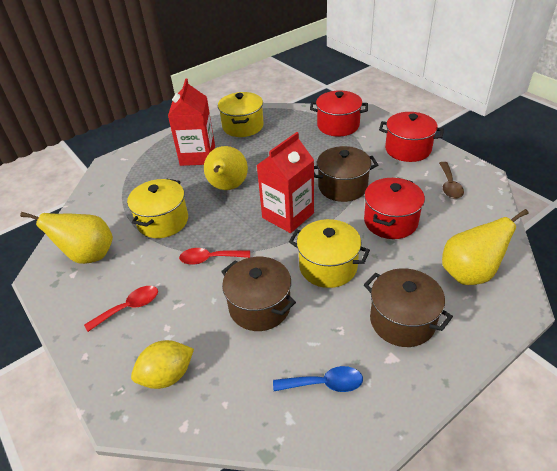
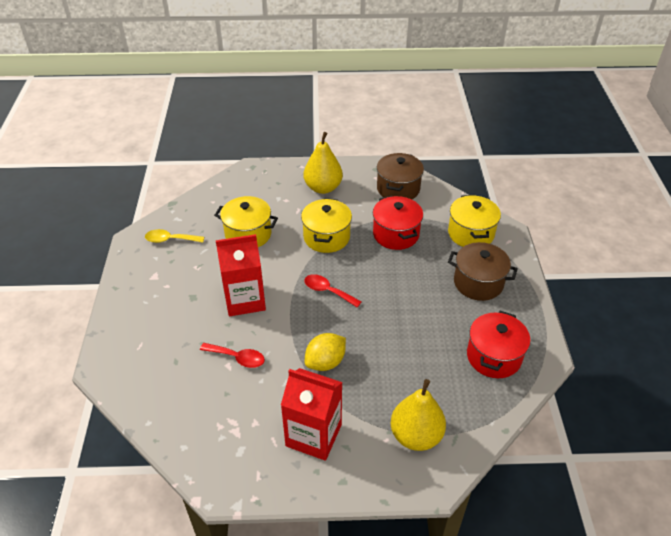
blue spoon: 1 -> 0
brown pot: 3 -> 2
brown spoon: 1 -> 0
red pot: 3 -> 2
yellow pear: 3 -> 2
yellow spoon: 0 -> 1

